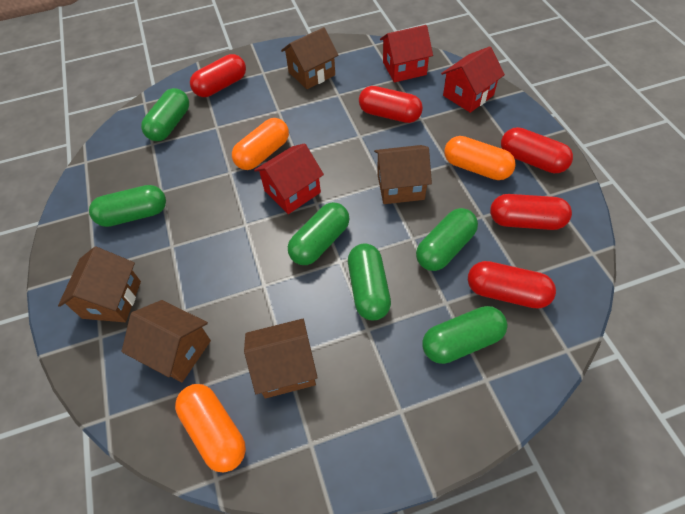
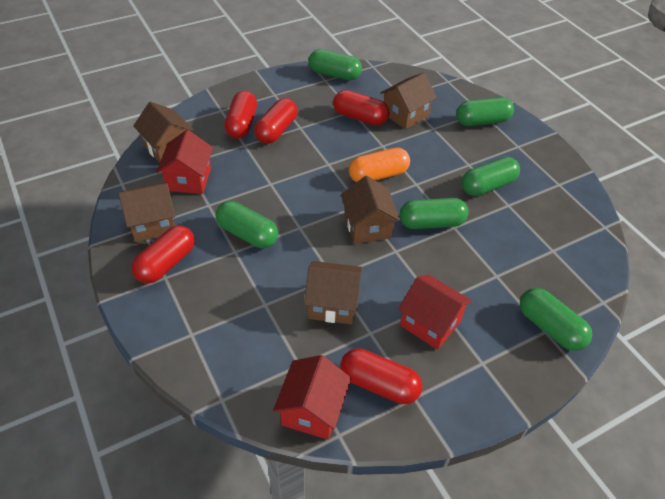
orange capsule: 3 -> 1

